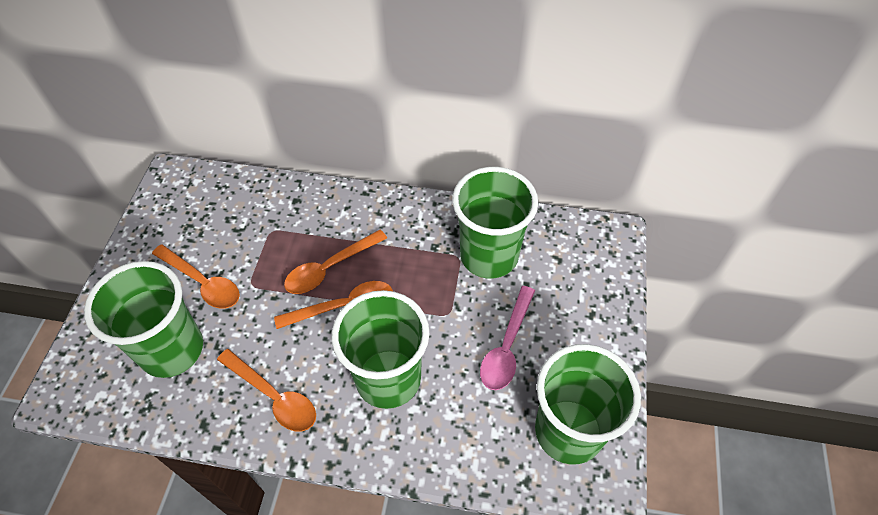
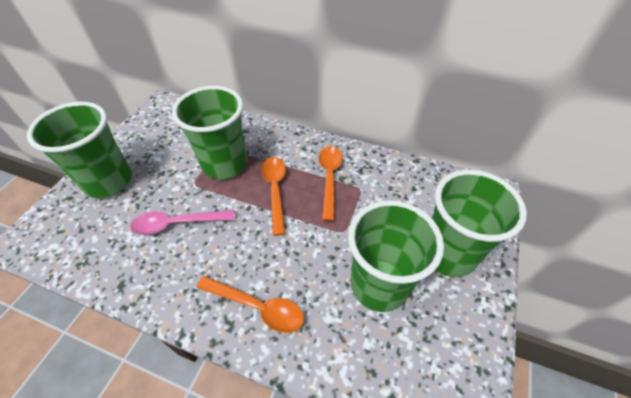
orange spoon: 4 -> 3

